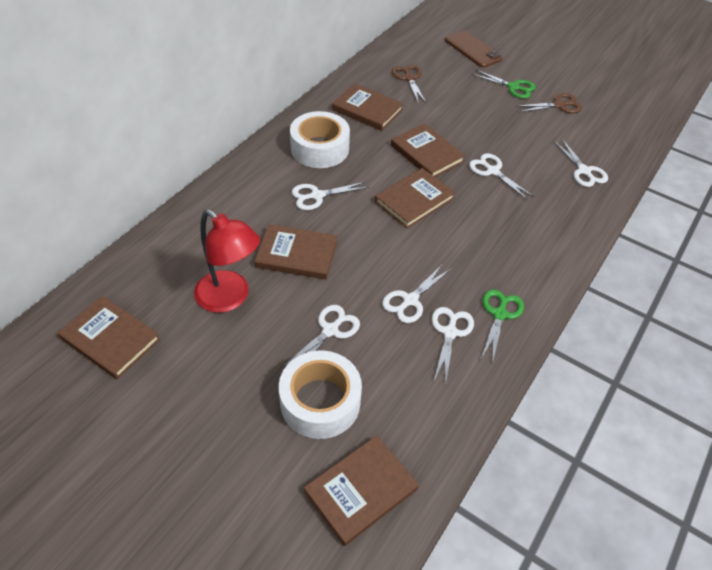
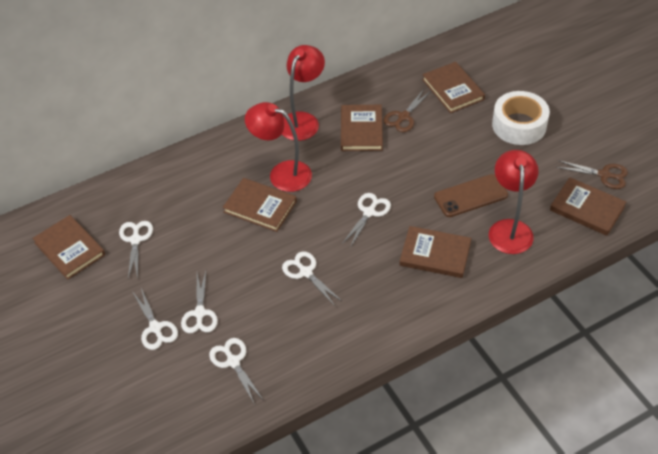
green scissors: 2 -> 0
red lamp: 1 -> 3
white tape: 2 -> 1

